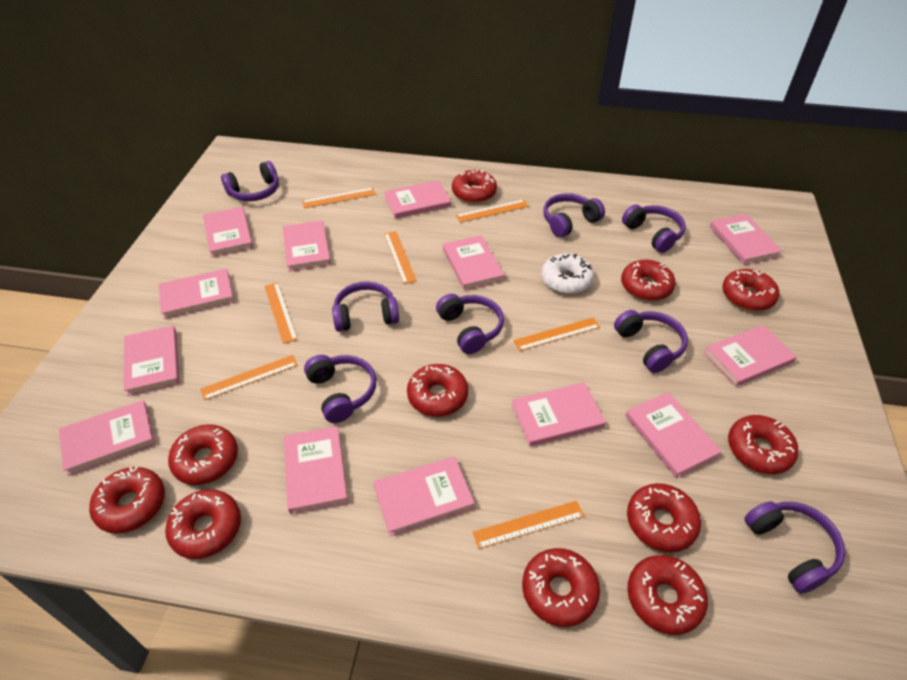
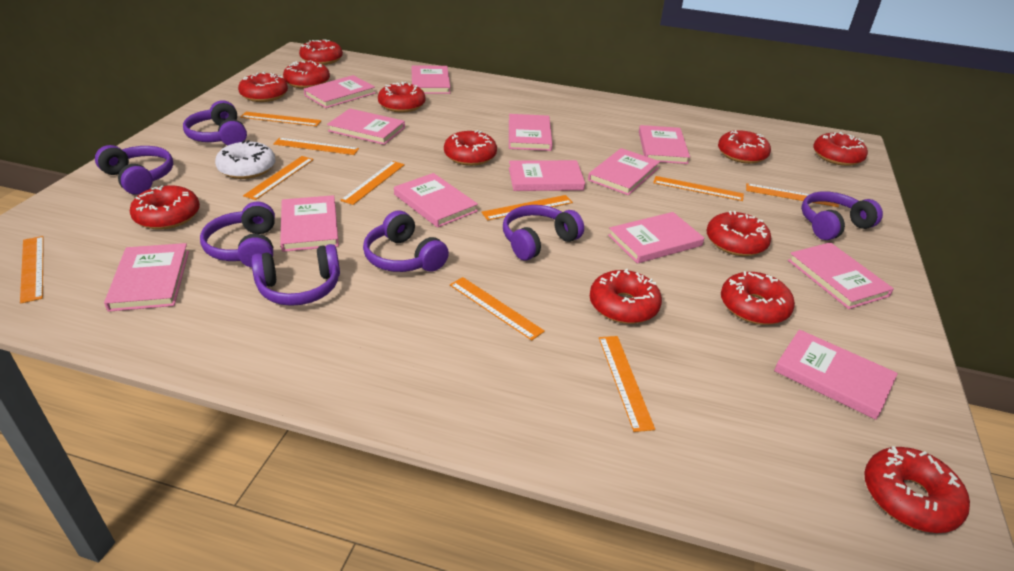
orange ruler: 7 -> 10
purple headphones: 8 -> 7
red donut: 11 -> 12

